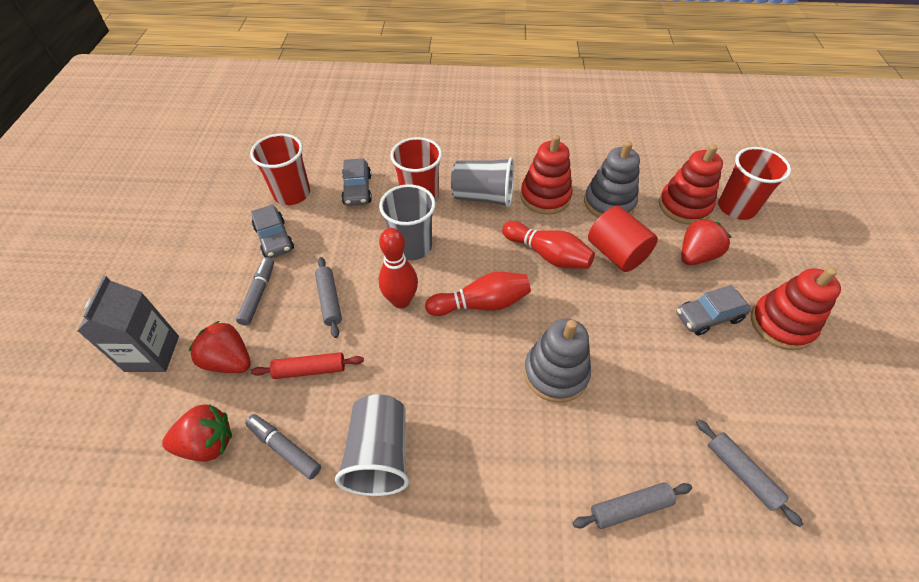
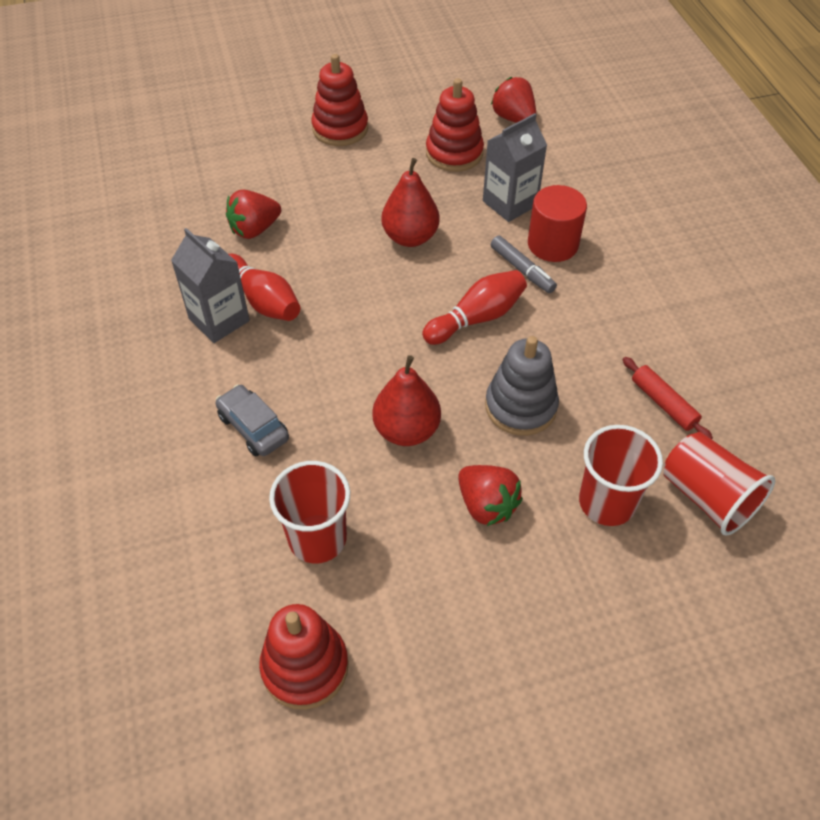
grey car: 3 -> 1
grey carton: 1 -> 2
grey cup: 3 -> 0
grey marker: 2 -> 1
grey rolling pin: 3 -> 0
grey stacking toy: 2 -> 1
red bowling pin: 3 -> 2
red pear: 0 -> 2

